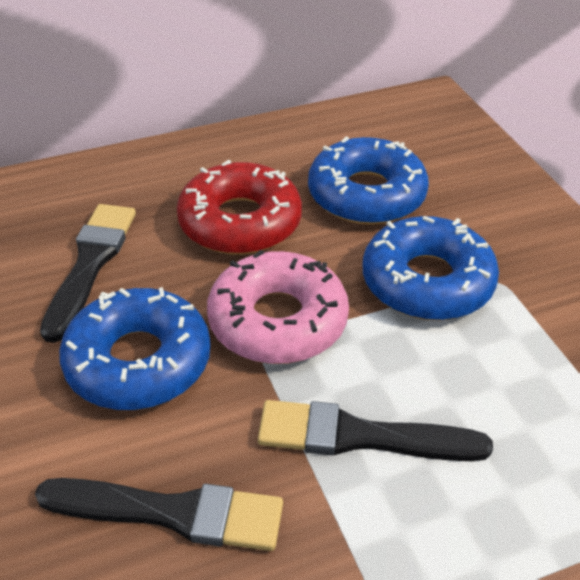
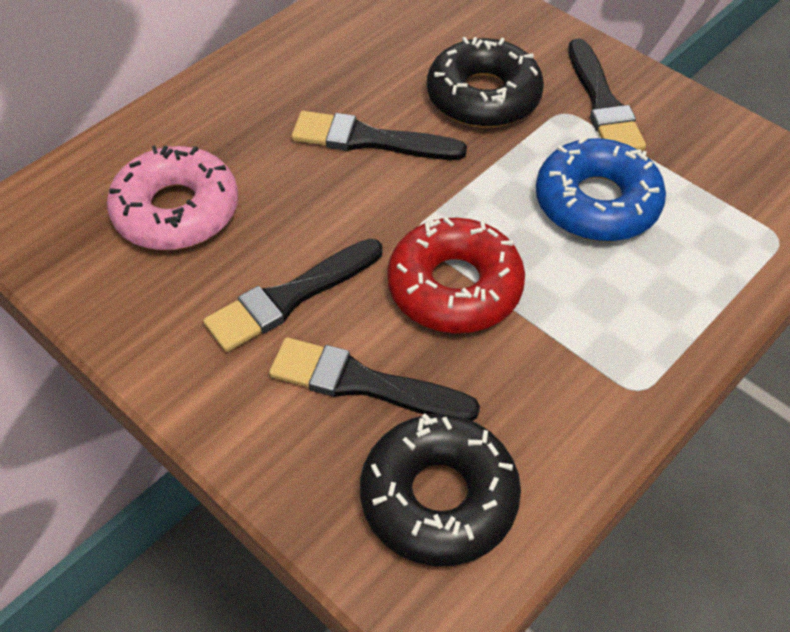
black brush: 3 -> 4
black donut: 0 -> 2
blue donut: 3 -> 1

